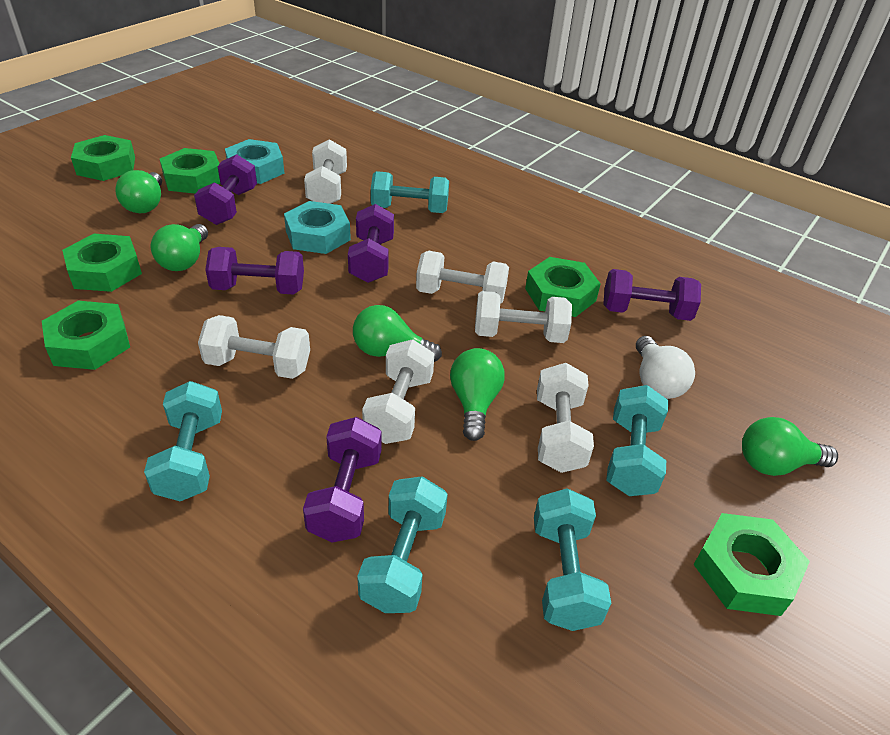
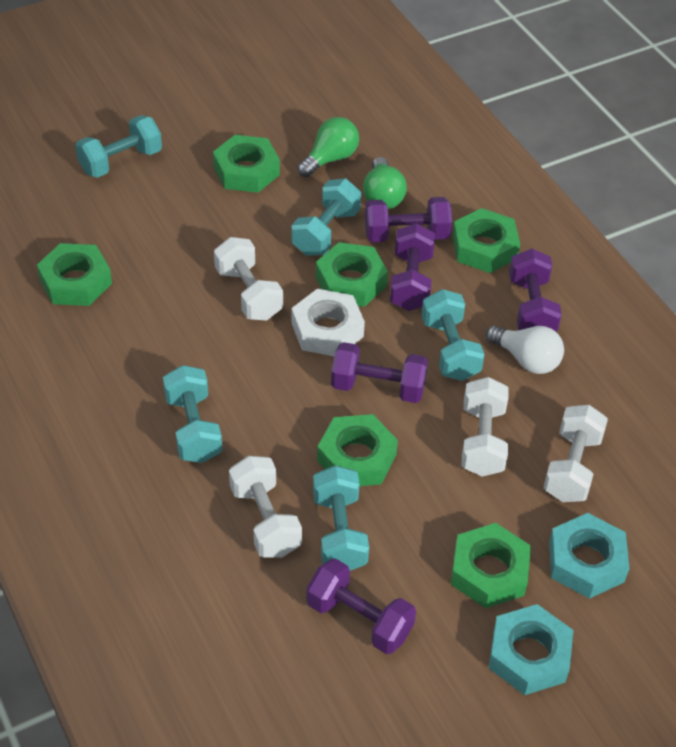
green light bulb: 5 -> 2
white dumbbell: 6 -> 4
white nut: 0 -> 1

